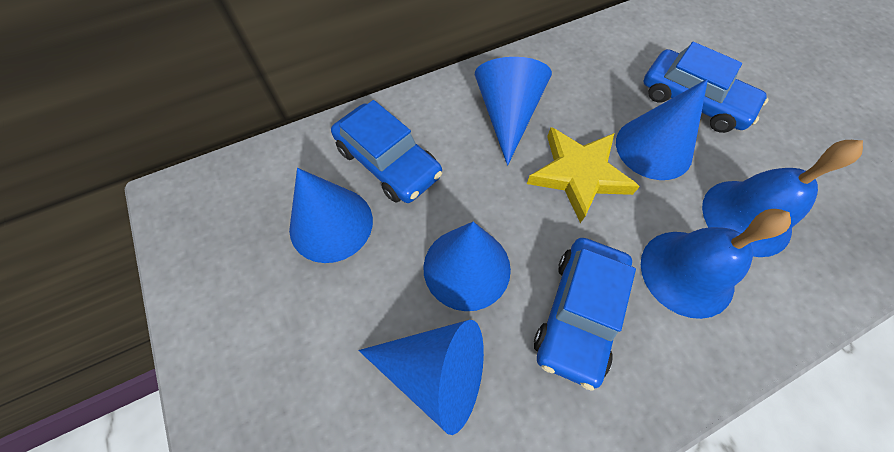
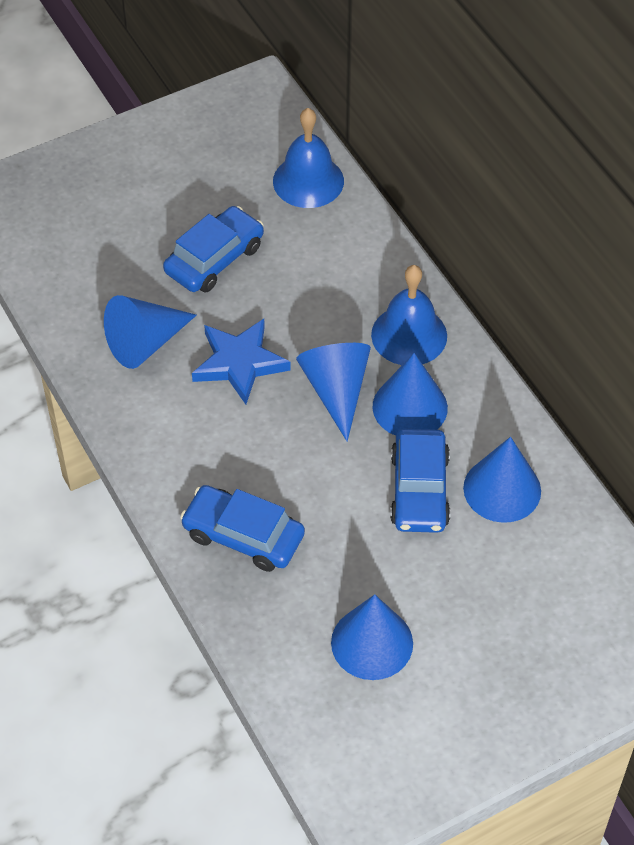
blue star: 0 -> 1
yellow star: 1 -> 0

